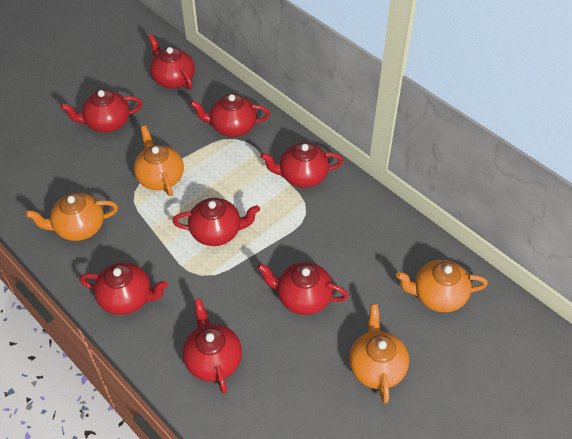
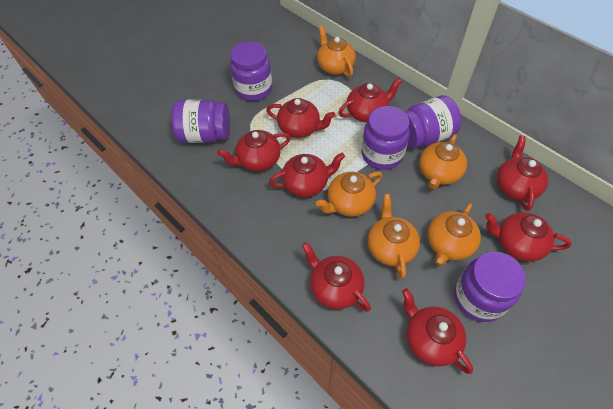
orange teapot: 4 -> 5
purple jar: 0 -> 5

